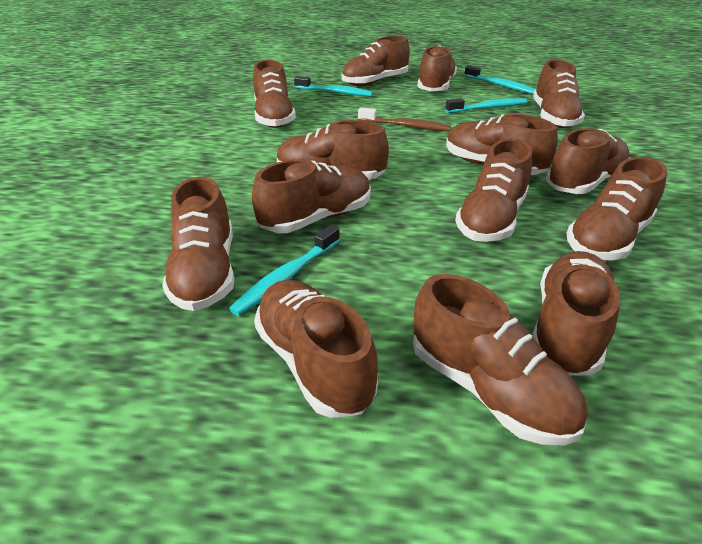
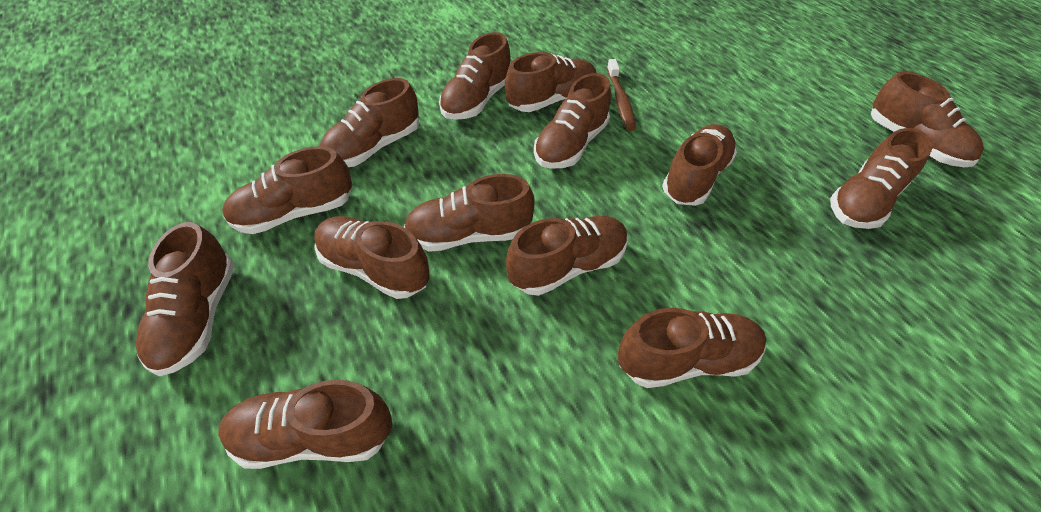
turquoise toothbrush: 4 -> 0

